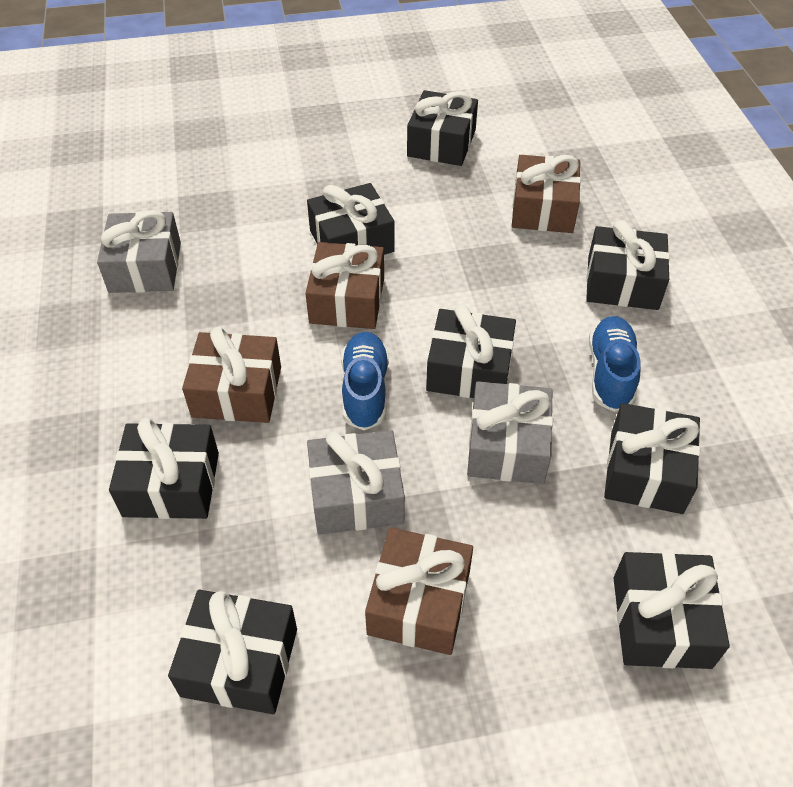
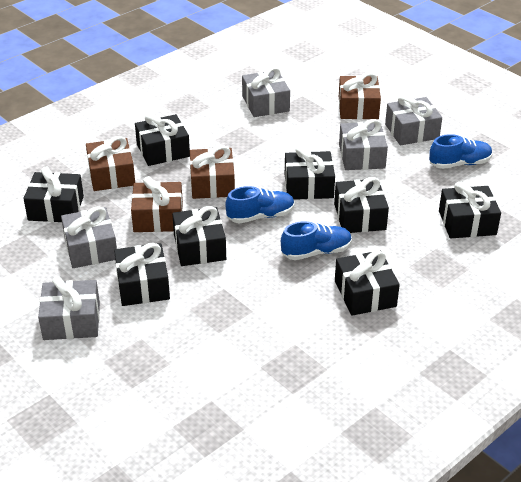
blue shoe: 2 -> 3
grey gift: 3 -> 5

